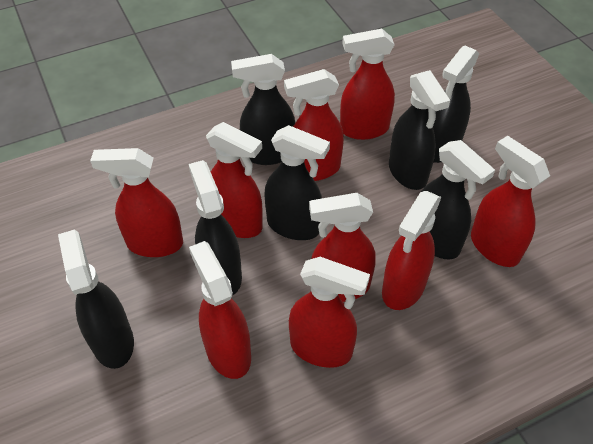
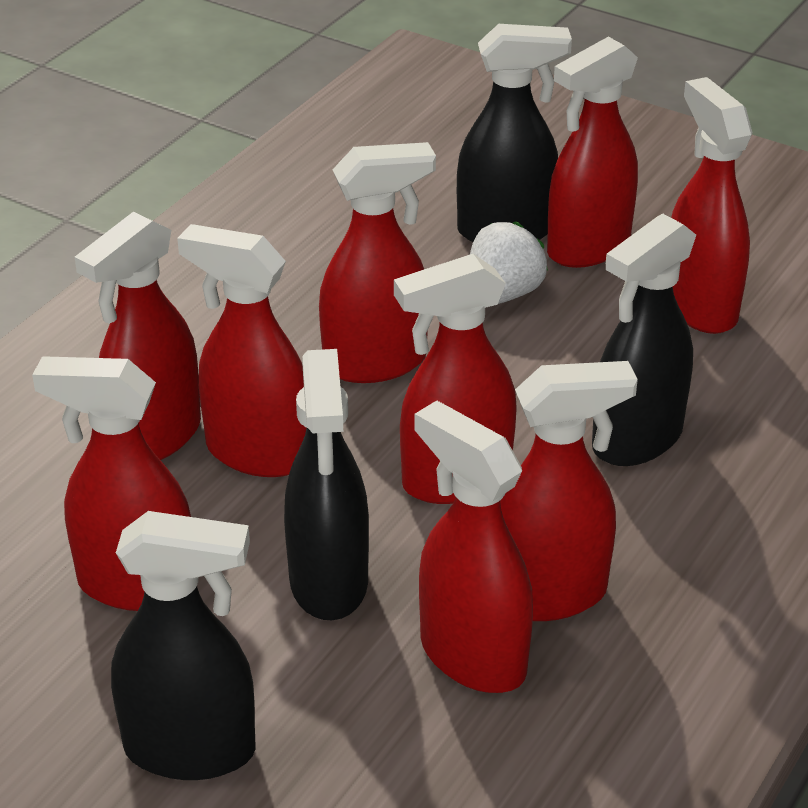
black spray bottle: 7 -> 4
white strawberry: 0 -> 1

